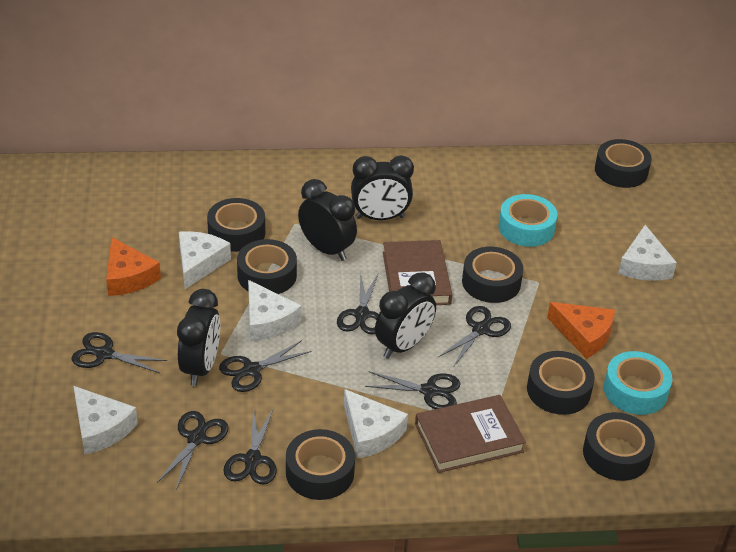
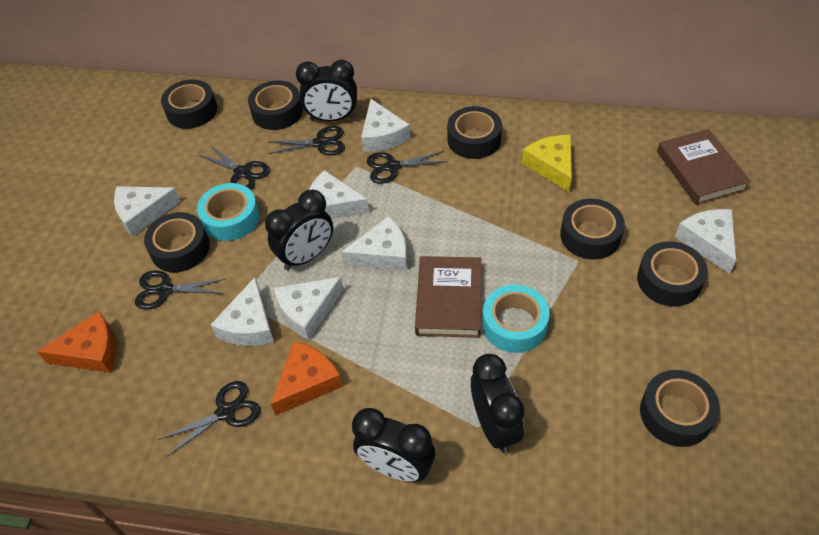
black scissors: 7 -> 5
white cheese: 5 -> 7
yellow cheese: 0 -> 1

